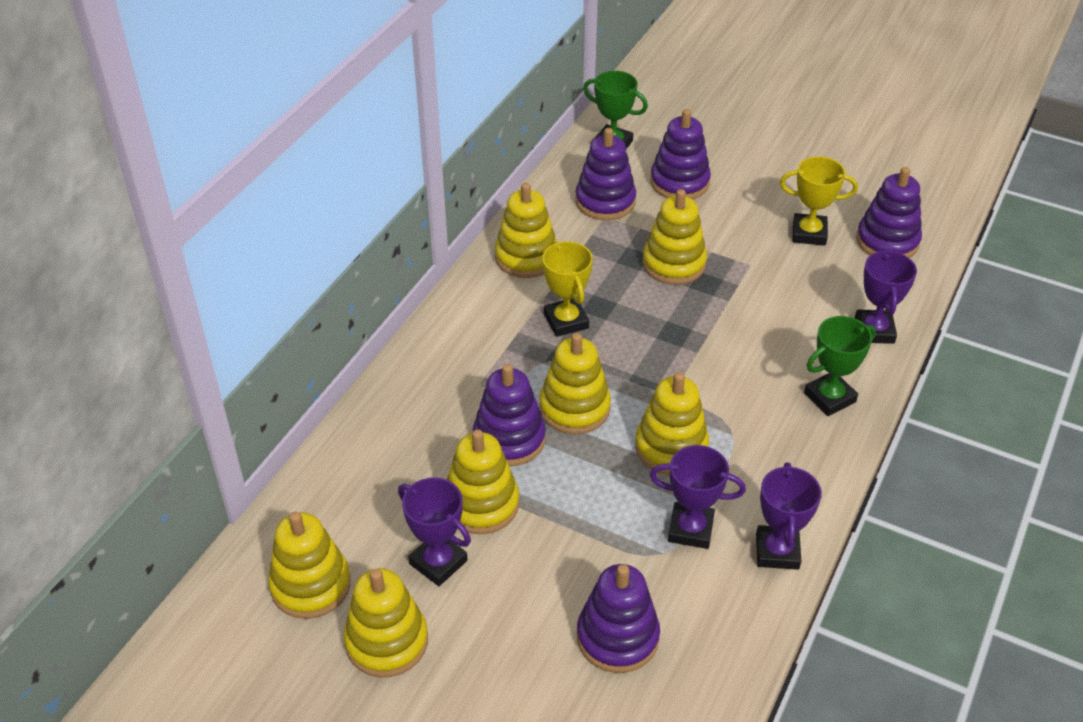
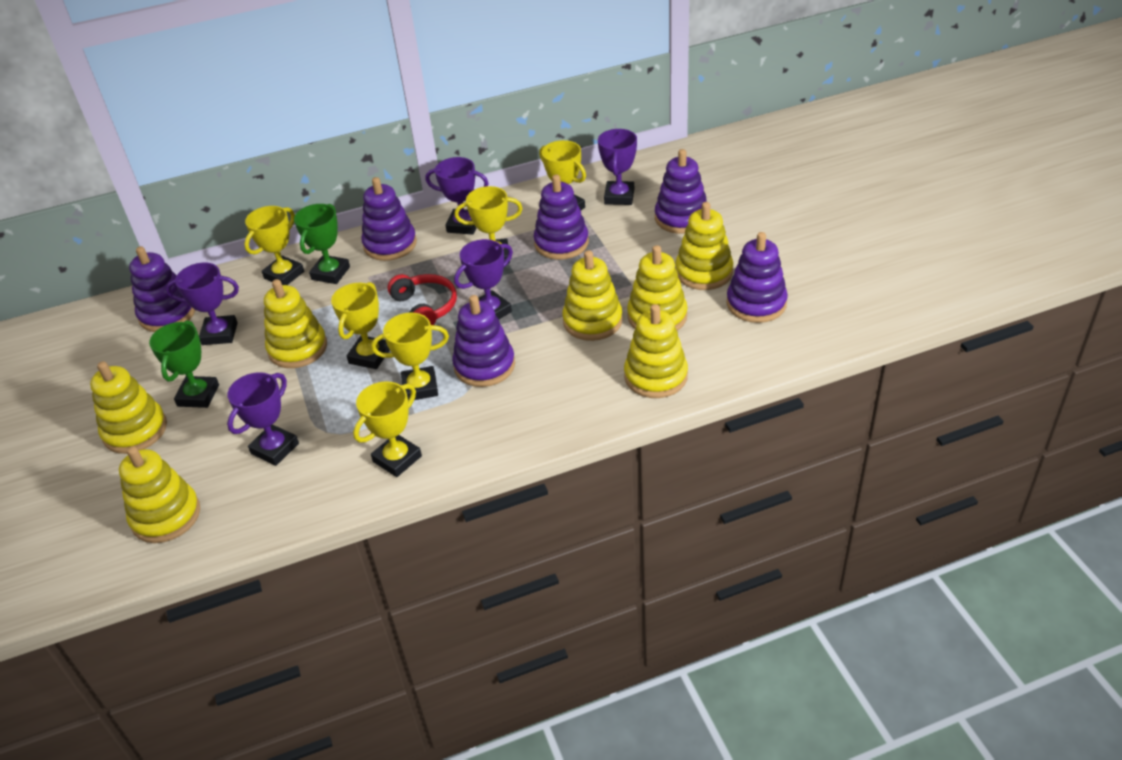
purple stacking toy: 5 -> 6
purple trophy: 4 -> 5
red headphones: 0 -> 1
yellow trophy: 2 -> 6

